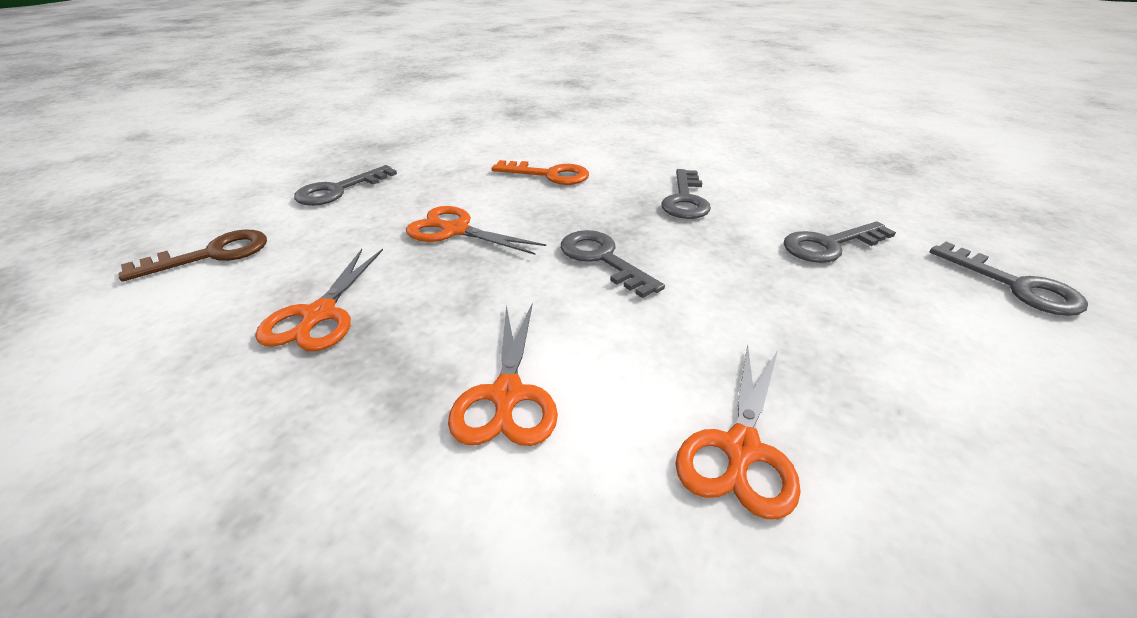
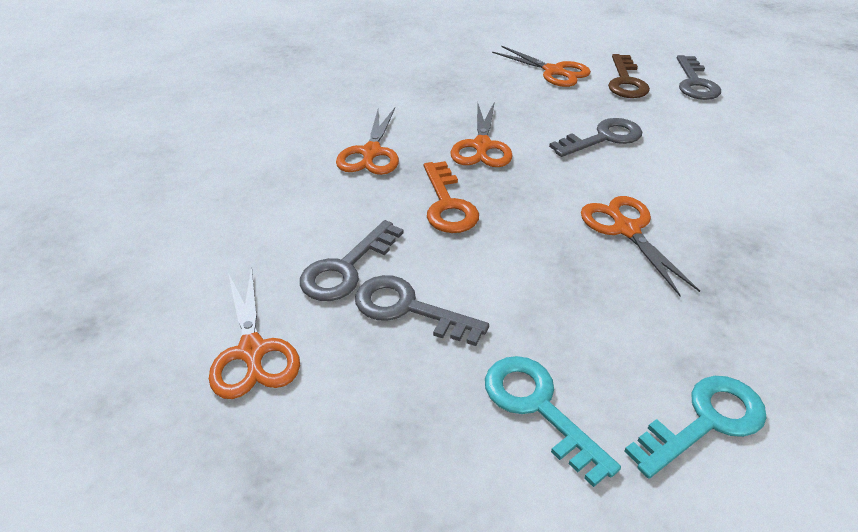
grey key: 5 -> 4
orange scissors: 4 -> 5
turquoise key: 0 -> 2

